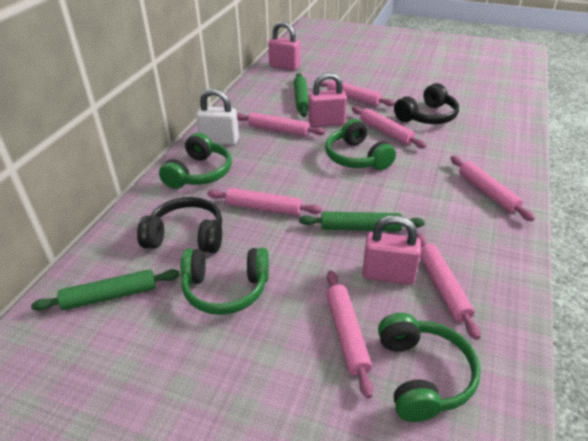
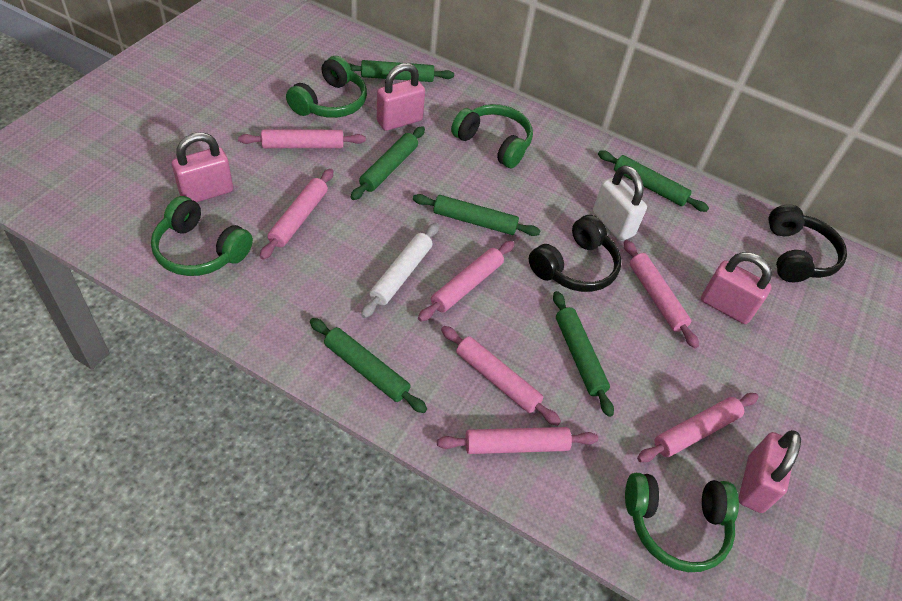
green rolling pin: 3 -> 6
pink padlock: 3 -> 4
white rolling pin: 0 -> 1

